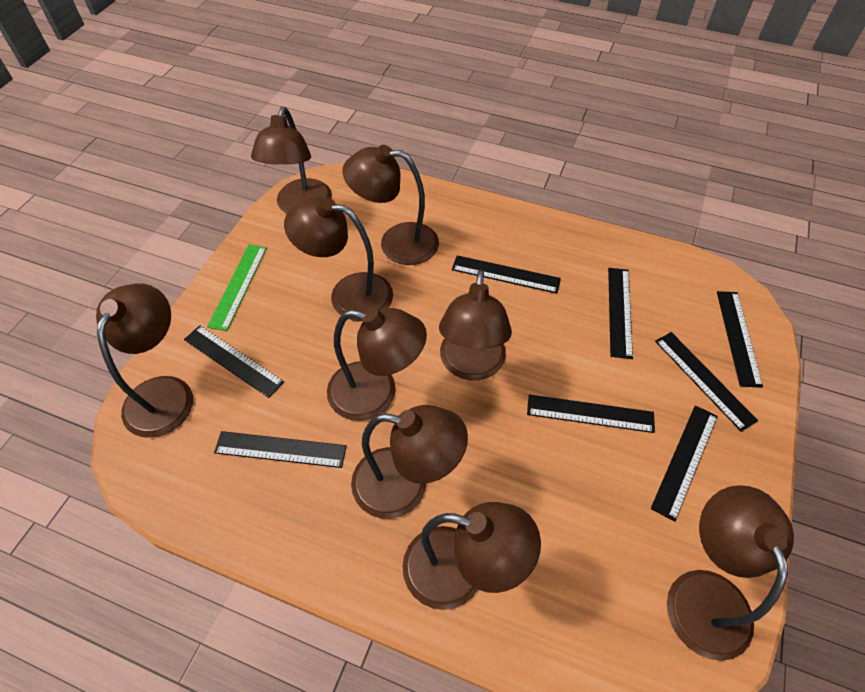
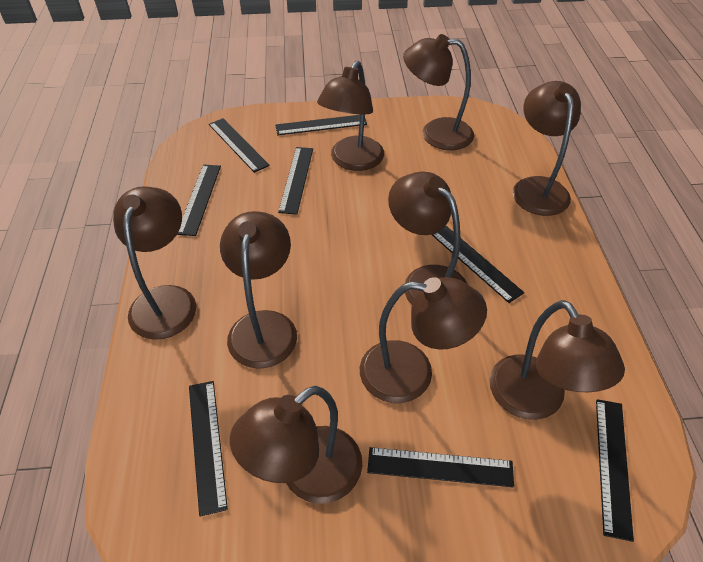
green ruler: 1 -> 0

